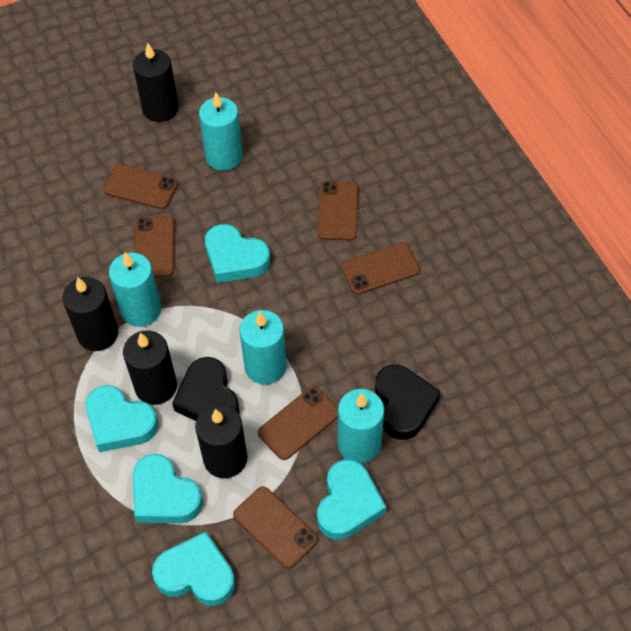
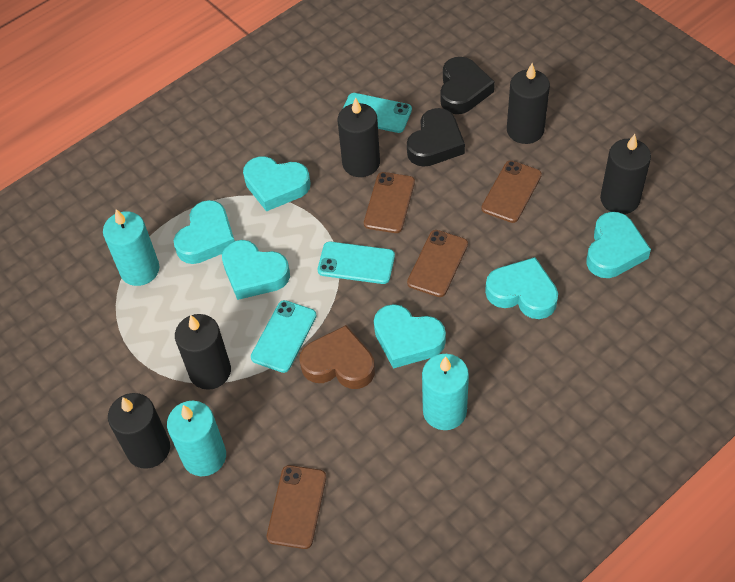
black candle: 4 -> 5
brown heart: 0 -> 1
brown phone: 6 -> 4
turquoise candle: 4 -> 3
turquoise heart: 5 -> 6
turquoise phone: 0 -> 3

